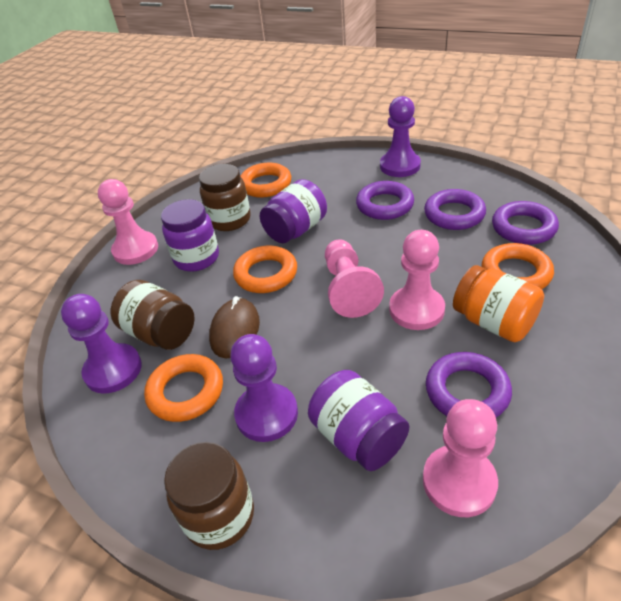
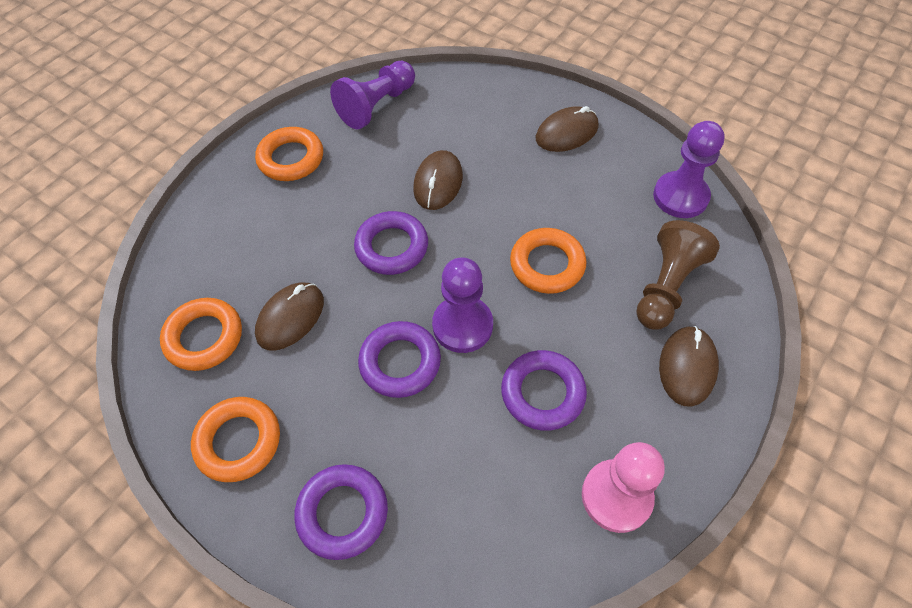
brown jar: 3 -> 0
brown mouse: 1 -> 4
brown pawn: 0 -> 1
orange jar: 1 -> 0
pink pawn: 4 -> 1
purple jar: 3 -> 0

